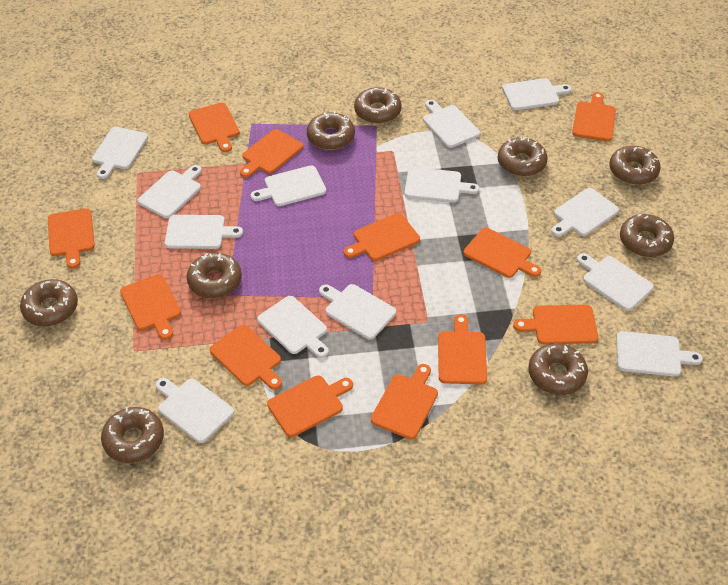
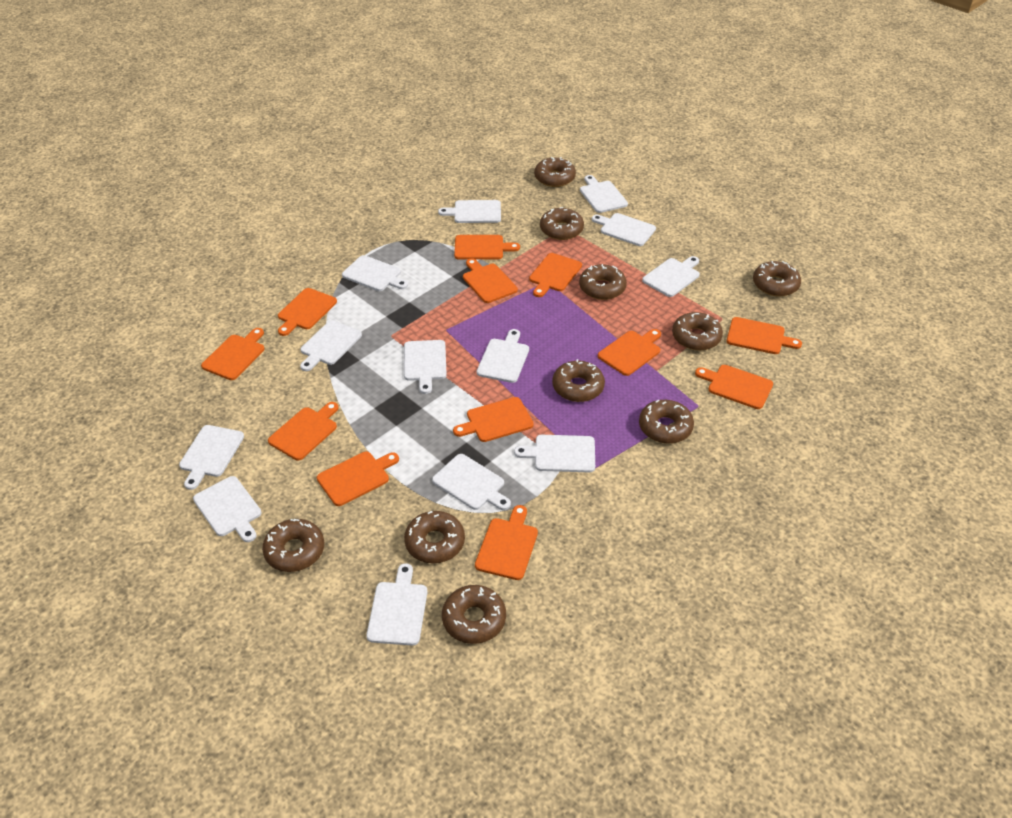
brown donut: 9 -> 10

